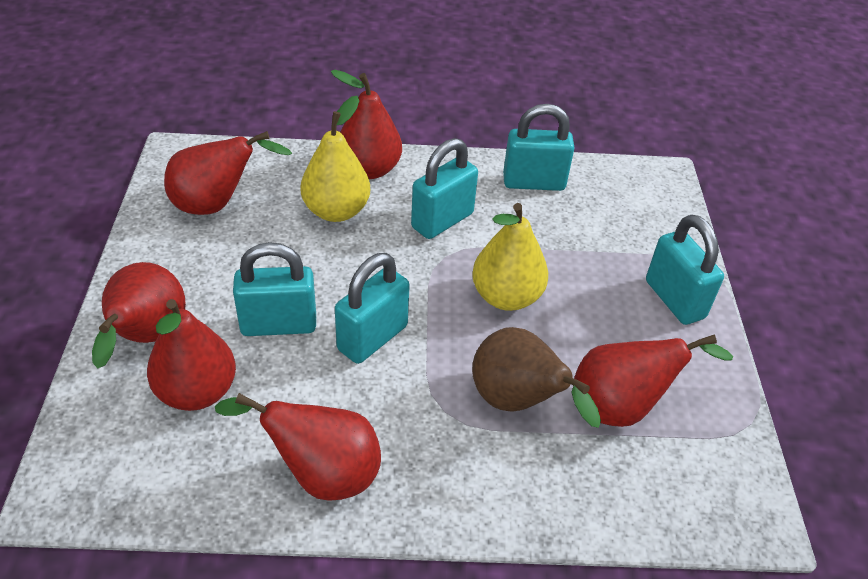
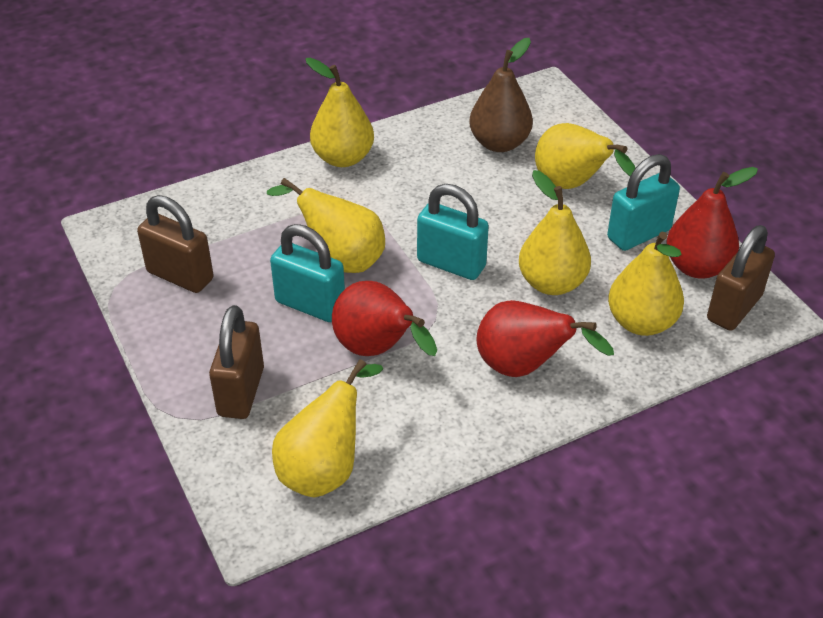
brown padlock: 0 -> 3
red pear: 6 -> 3
turquoise padlock: 5 -> 3
yellow pear: 2 -> 6

